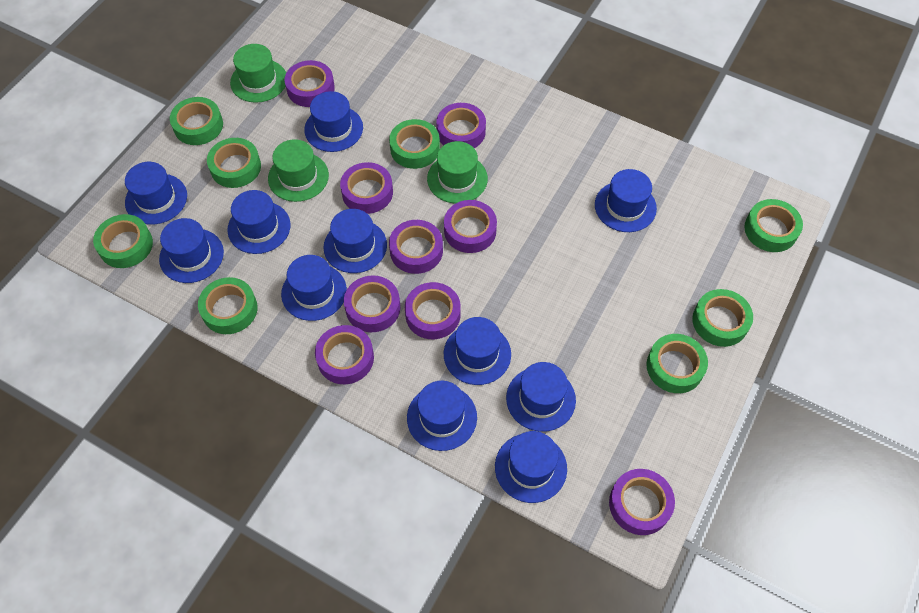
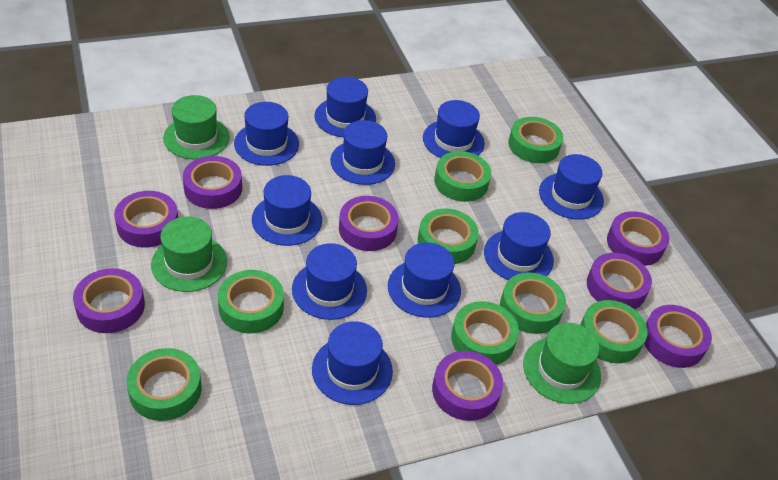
blue hat: 11 -> 10
purple tape: 9 -> 8

